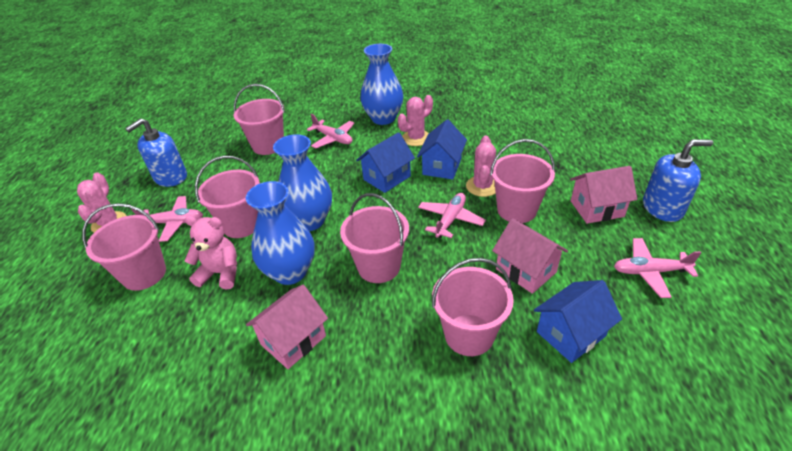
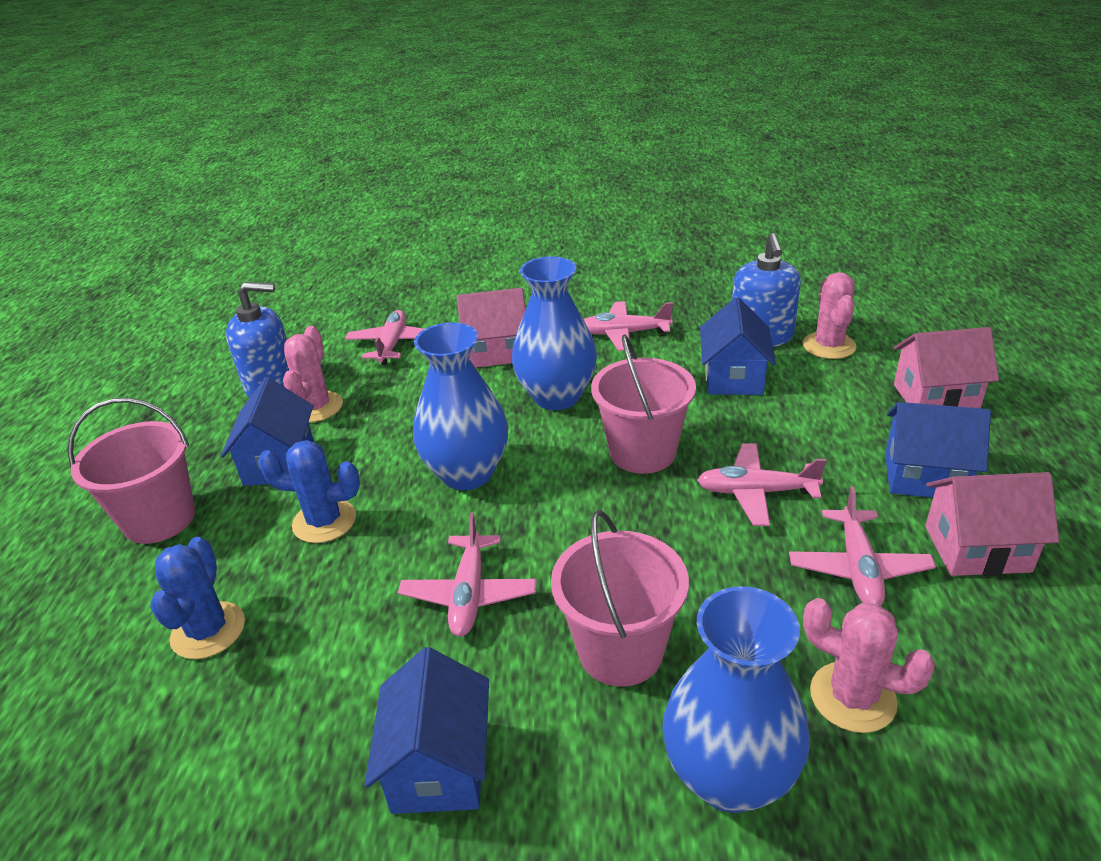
blue cactus: 0 -> 2
blue house: 3 -> 4
pink bucket: 6 -> 3
pink plane: 4 -> 5
pink teddy bear: 1 -> 0

